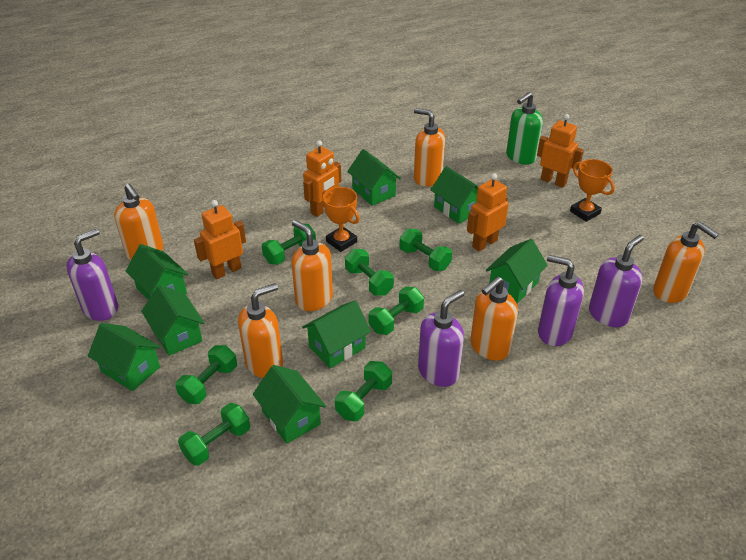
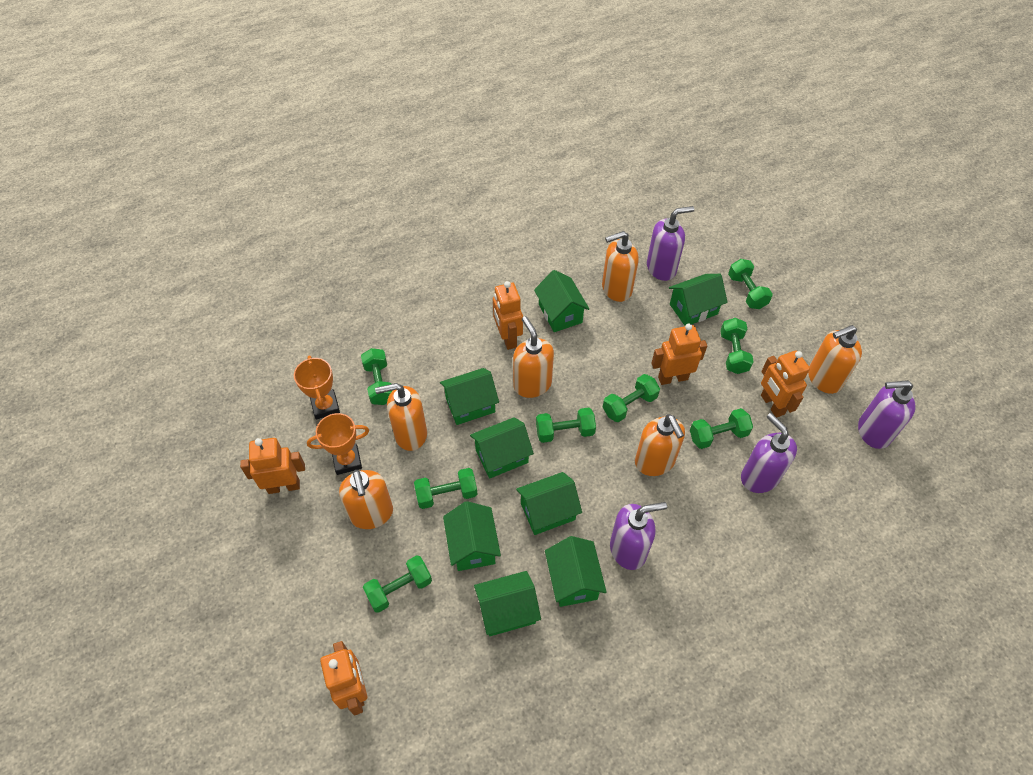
green dumbbell: 7 -> 8
green soap dispenser: 1 -> 0
orange robot: 4 -> 5

